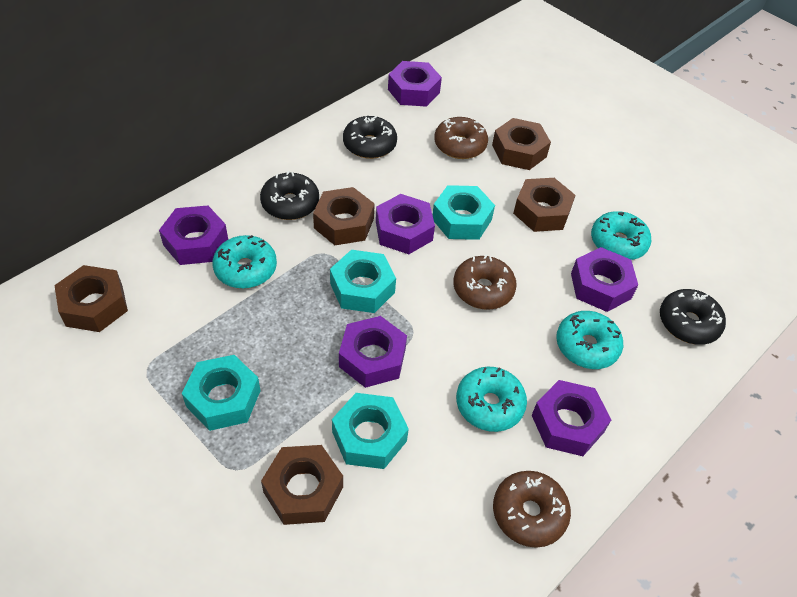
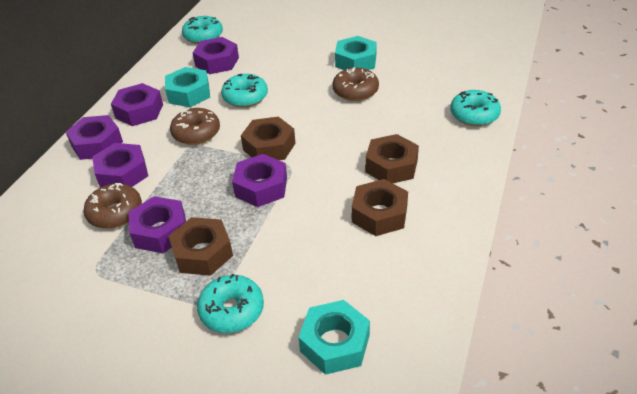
black donut: 3 -> 0
brown nut: 5 -> 4
turquoise nut: 4 -> 3

